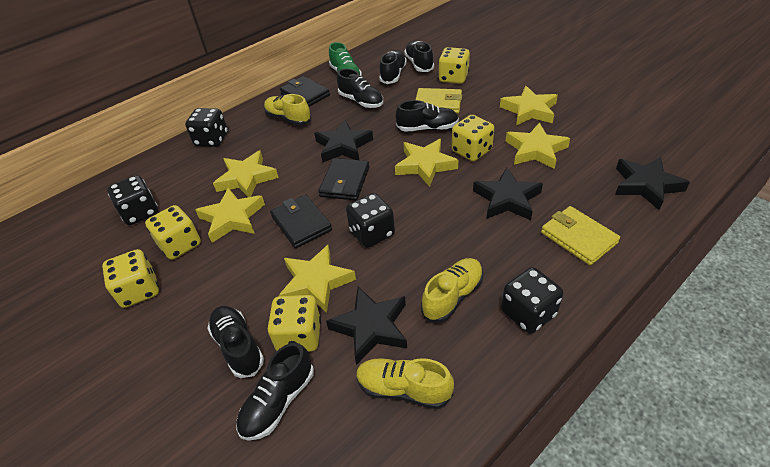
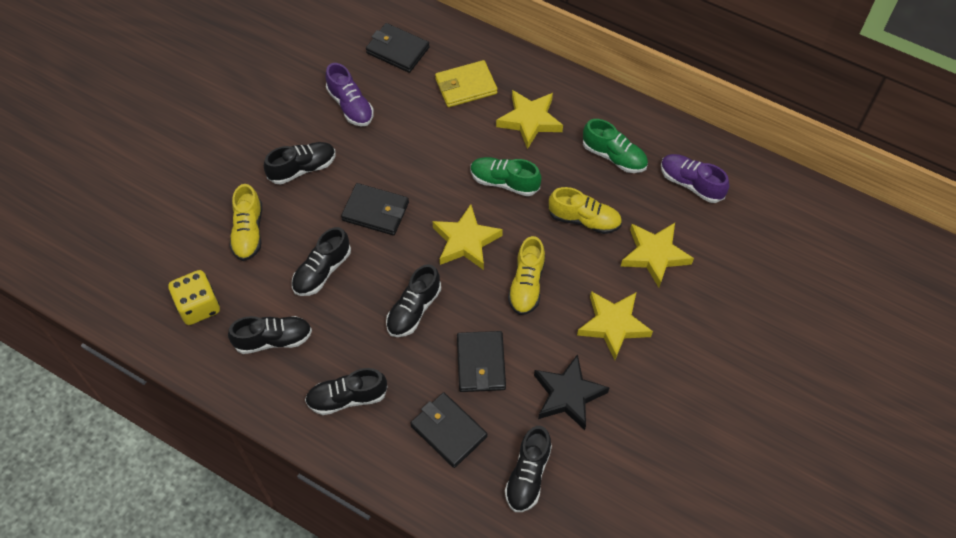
black dice: 4 -> 0
black star: 4 -> 1
black wallet: 3 -> 4
green shoe: 1 -> 2
purple shoe: 0 -> 2
yellow dice: 5 -> 1
yellow star: 6 -> 4
yellow wallet: 2 -> 1

